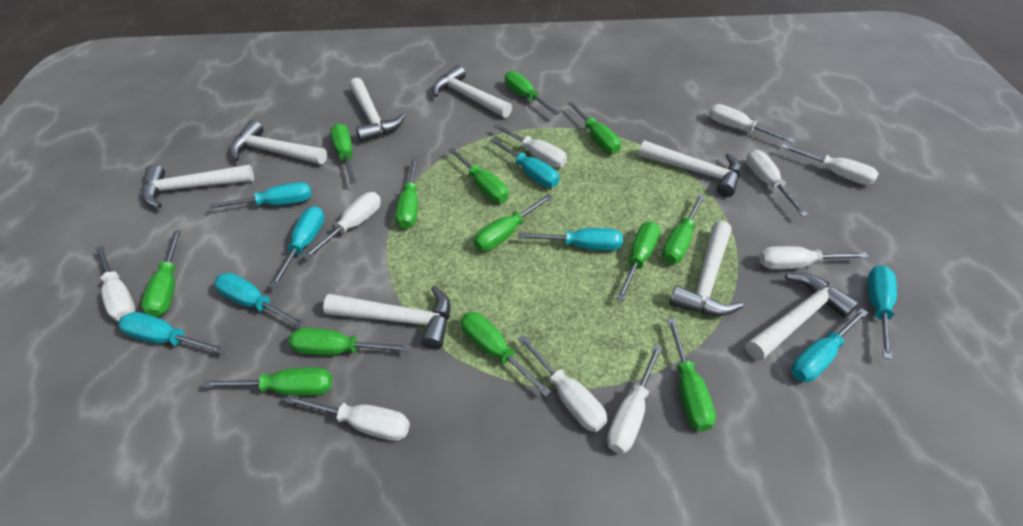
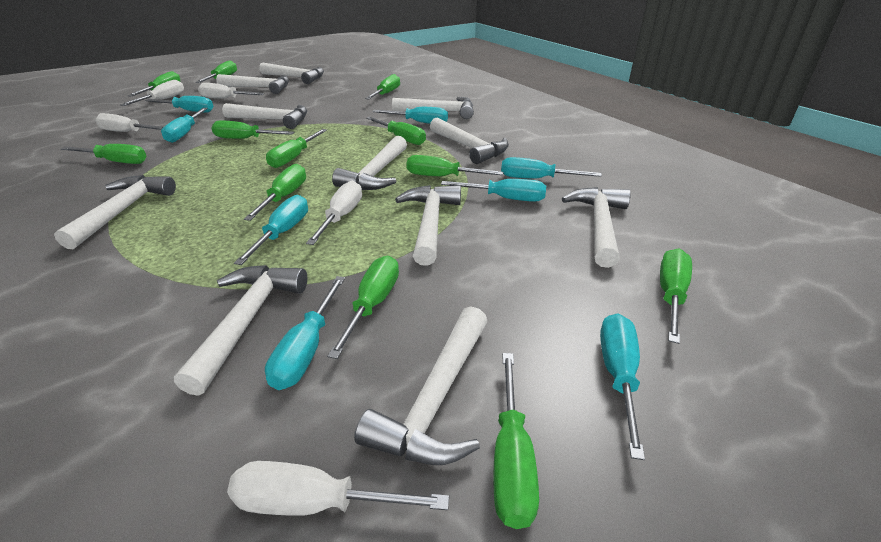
green screwdriver: 13 -> 12
white hammer: 8 -> 11
white screwdriver: 10 -> 5

